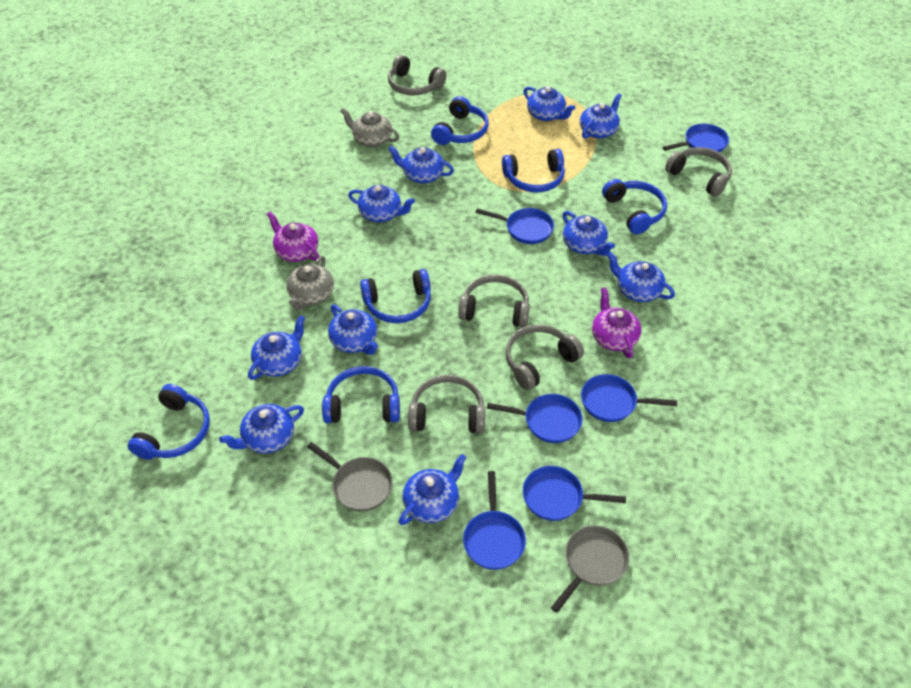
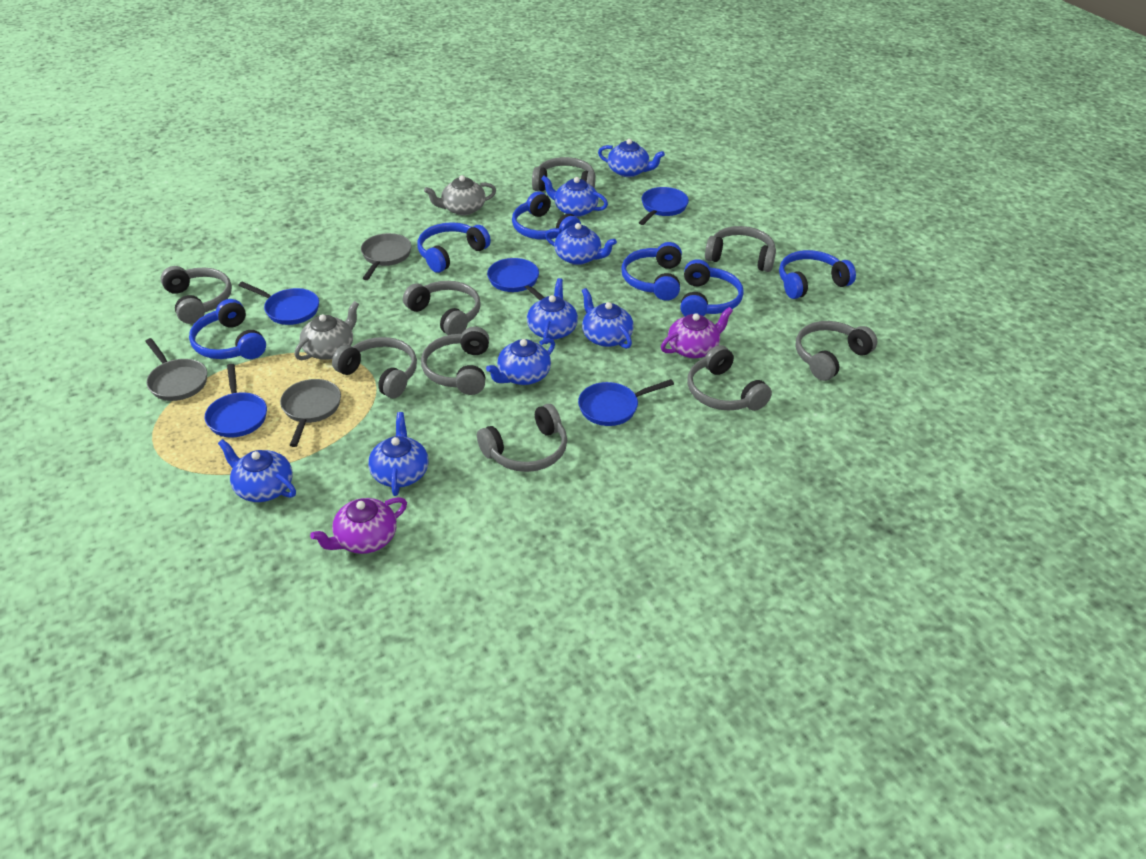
blue pan: 6 -> 5
blue teapot: 10 -> 8
grey headphones: 5 -> 9
grey pan: 2 -> 3

